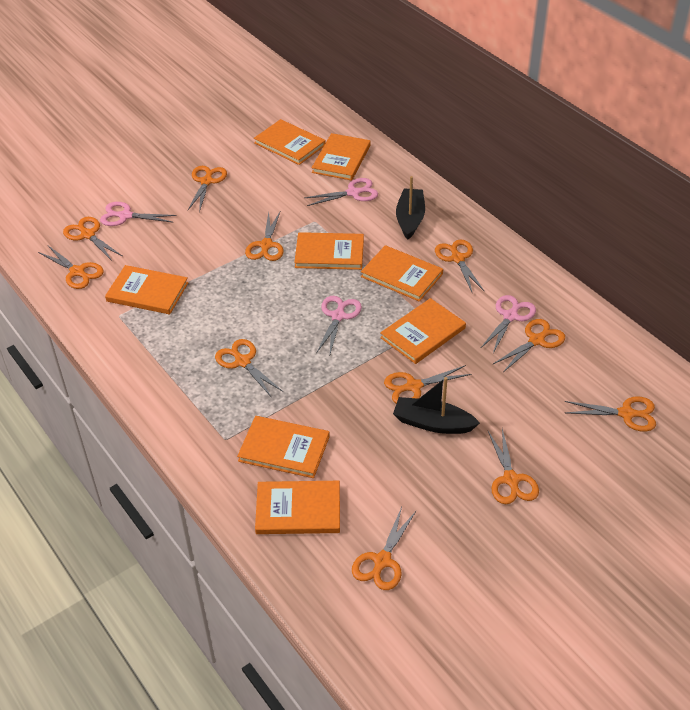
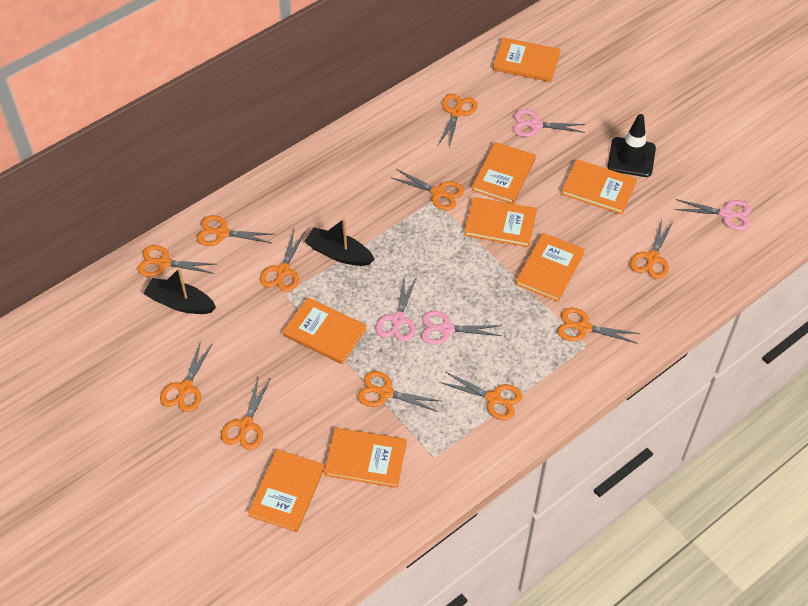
black traffic cone: 0 -> 1

